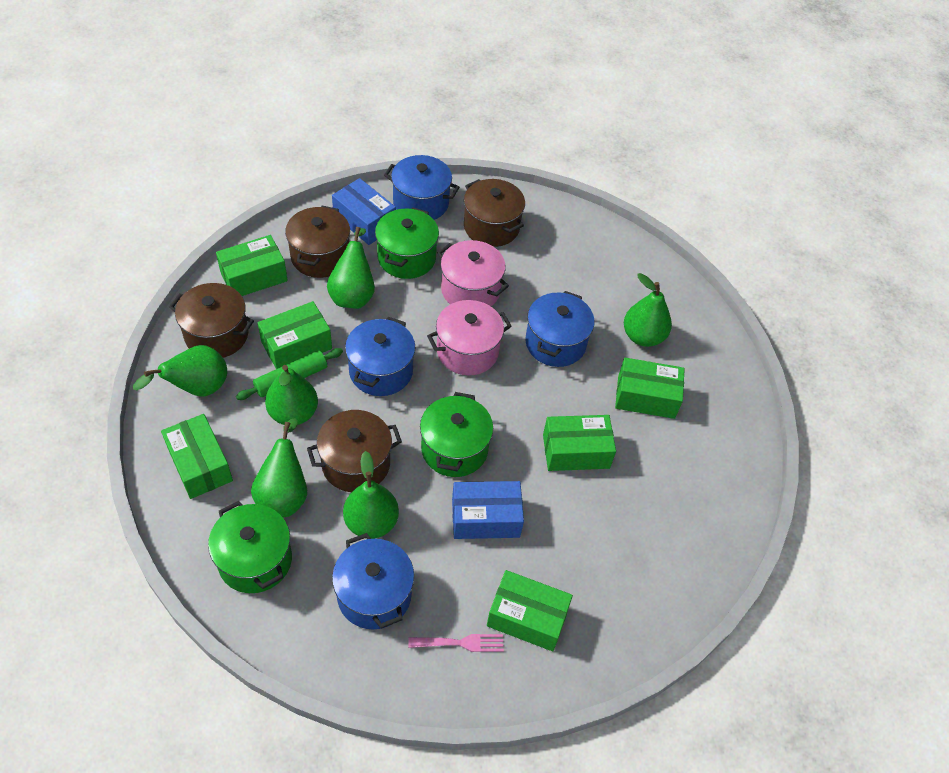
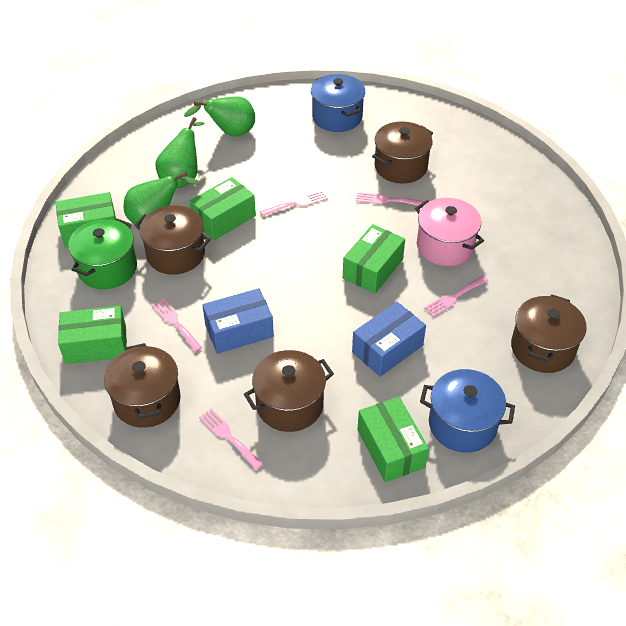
blue pot: 4 -> 2
brown pot: 4 -> 5
green box: 6 -> 5
green pear: 6 -> 3
green pot: 3 -> 1
green rolling pin: 1 -> 0
pink fork: 1 -> 5
pink pot: 2 -> 1

